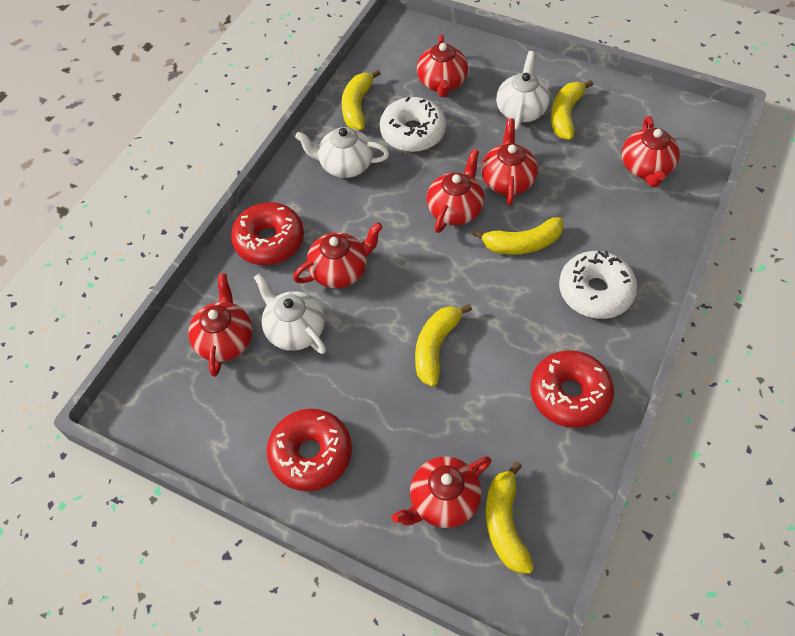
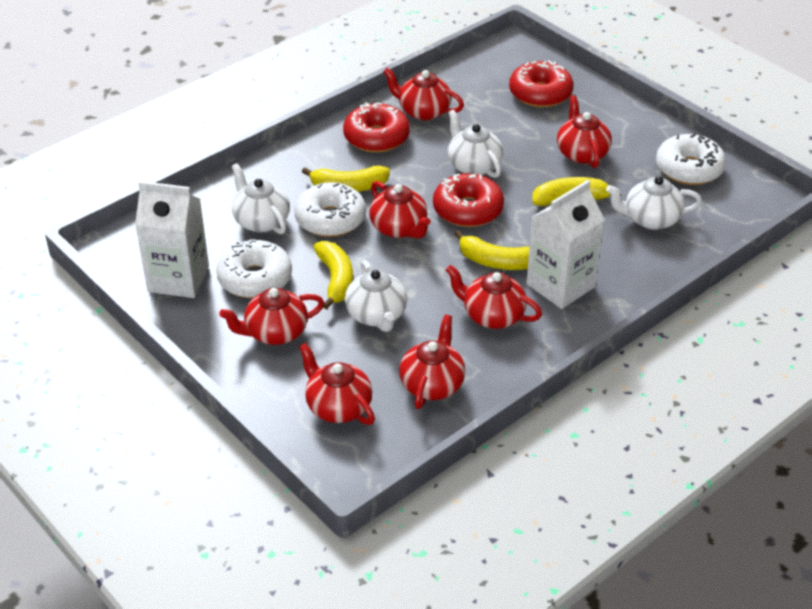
white carton: 0 -> 2
white donut: 2 -> 3
white teapot: 3 -> 4
yellow banana: 5 -> 4

